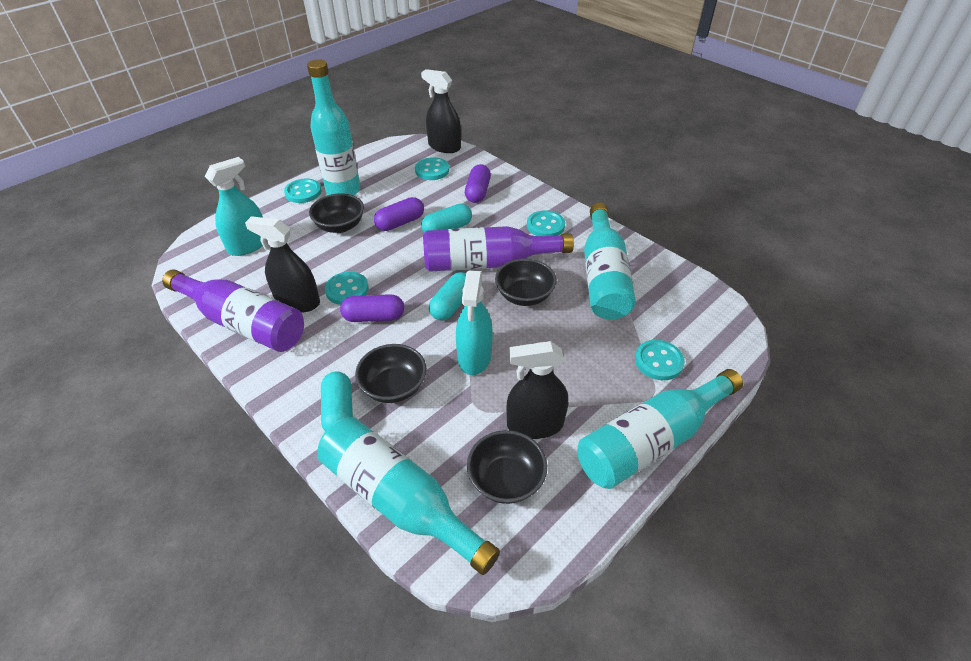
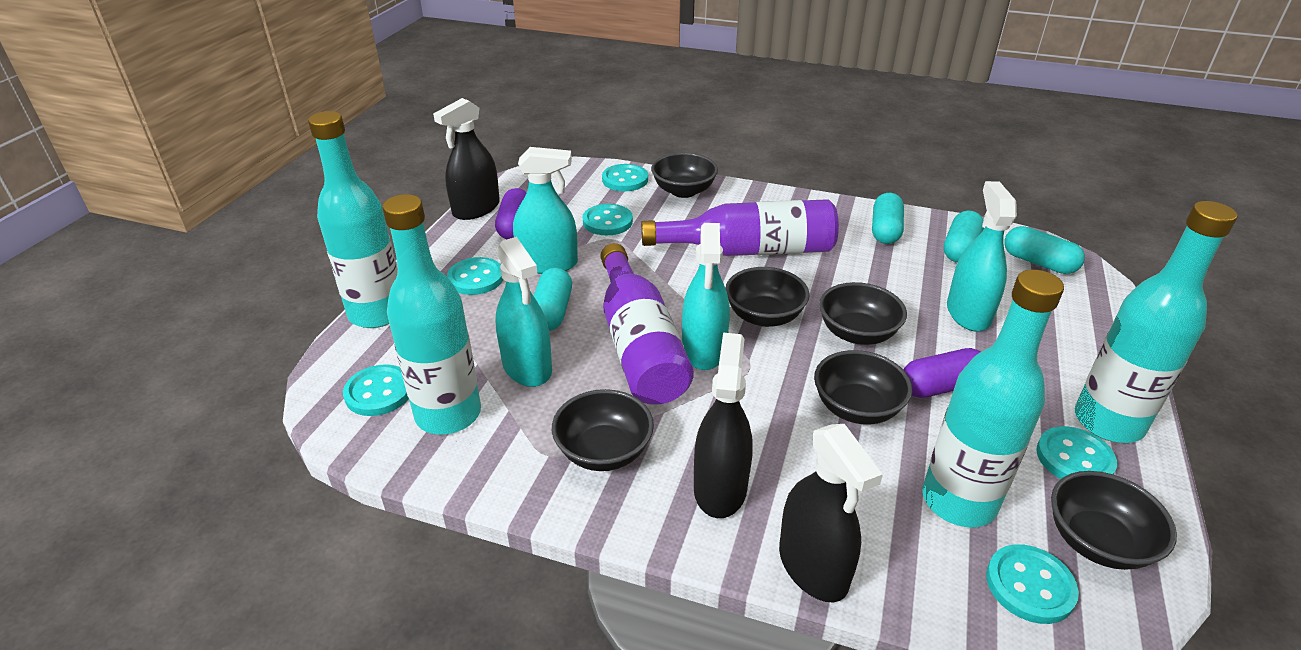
black bowl: 4 -> 6
purple capsule: 3 -> 2
turquoise button: 5 -> 6
turquoise capsule: 3 -> 4
turquoise spray bottle: 2 -> 4

